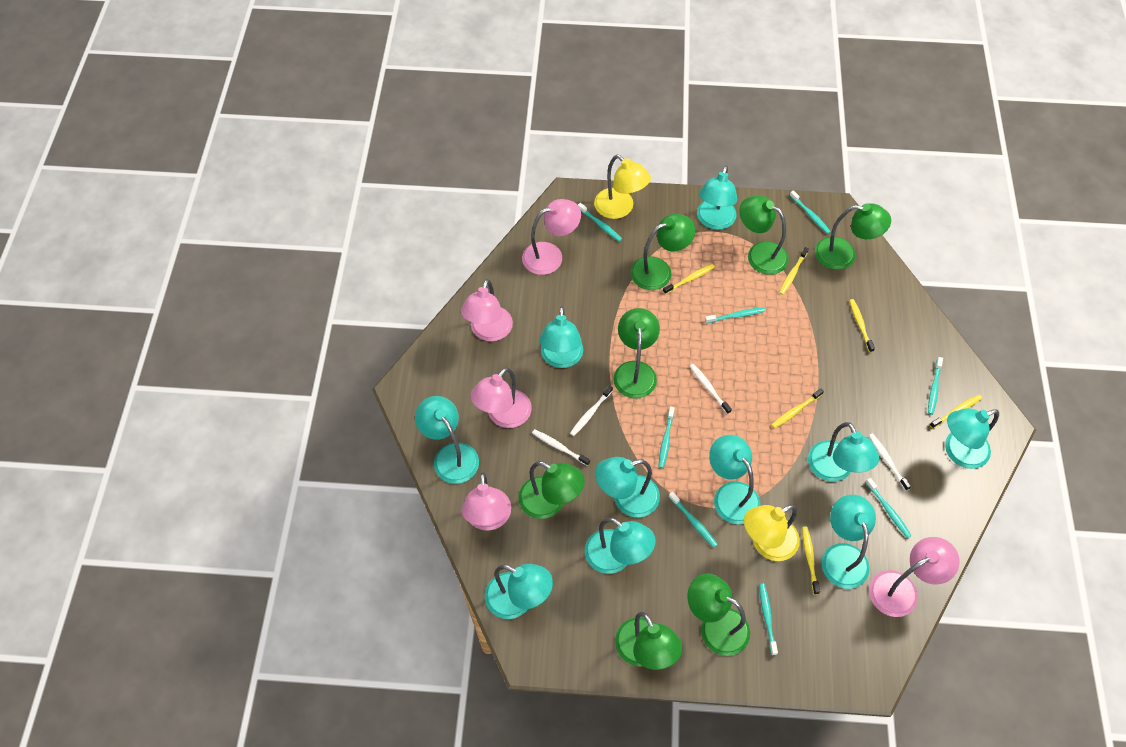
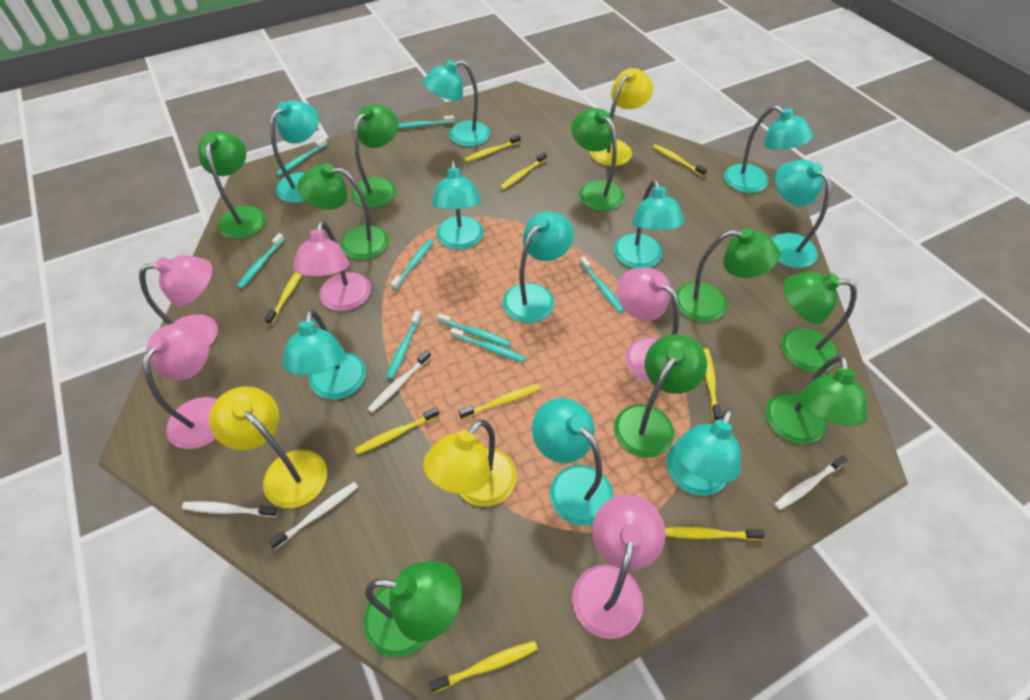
green lamp: 7 -> 9
yellow lamp: 2 -> 3
yellow toothbrush: 6 -> 9

